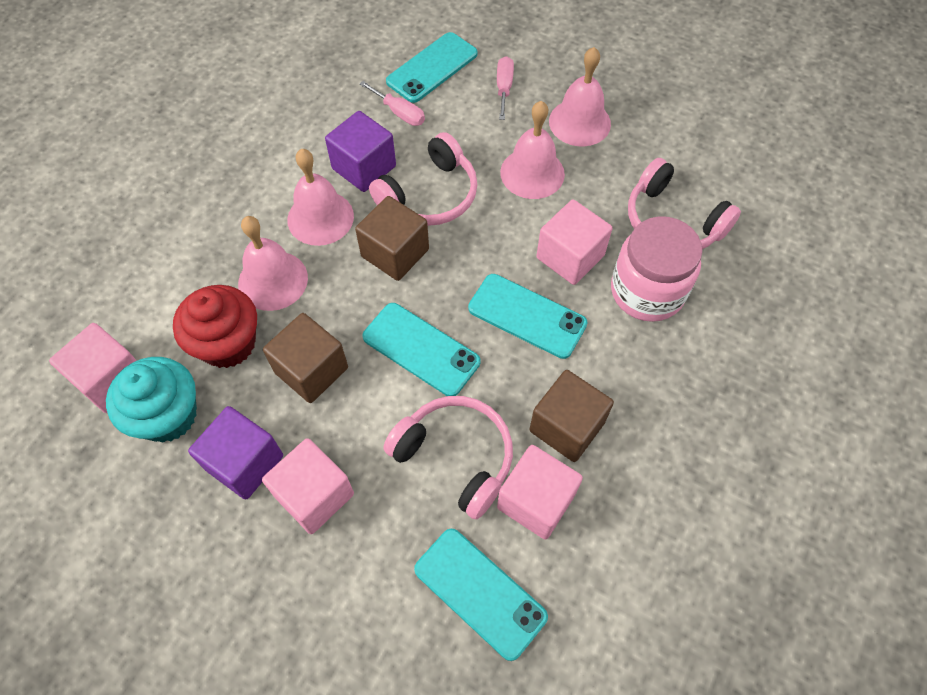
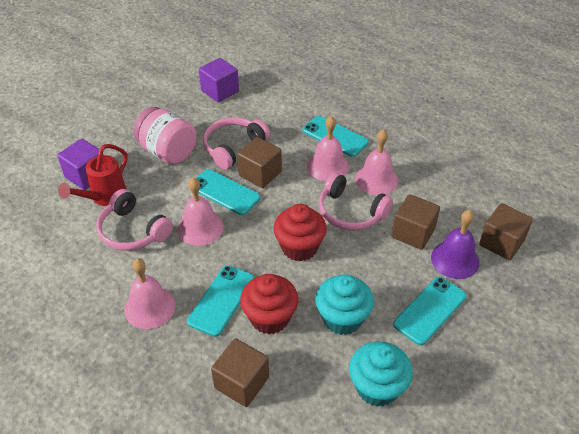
brown cube: 3 -> 4
pink cube: 4 -> 0
pink screwdriver: 2 -> 0
purple bell: 0 -> 1
red cupcake: 1 -> 2
red watering can: 0 -> 1
turquoise cupcake: 1 -> 2

